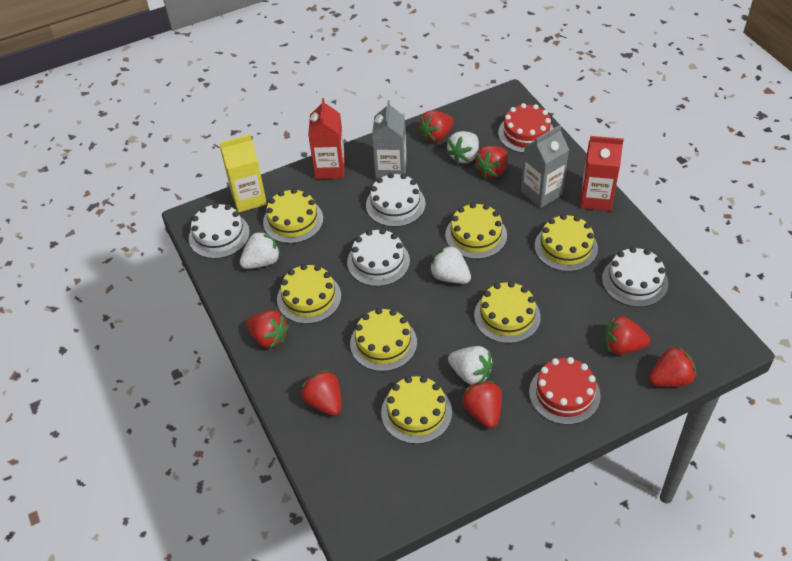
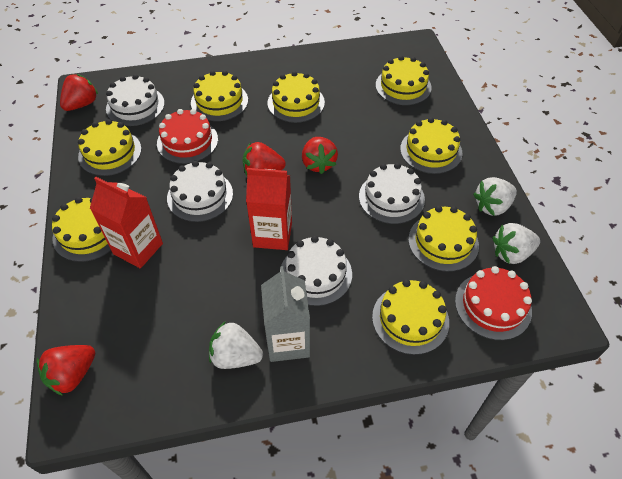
grey carton: 2 -> 1
red strawberry: 7 -> 4
white strawberry: 4 -> 3
yellow cake: 7 -> 8
yellow carton: 1 -> 0

